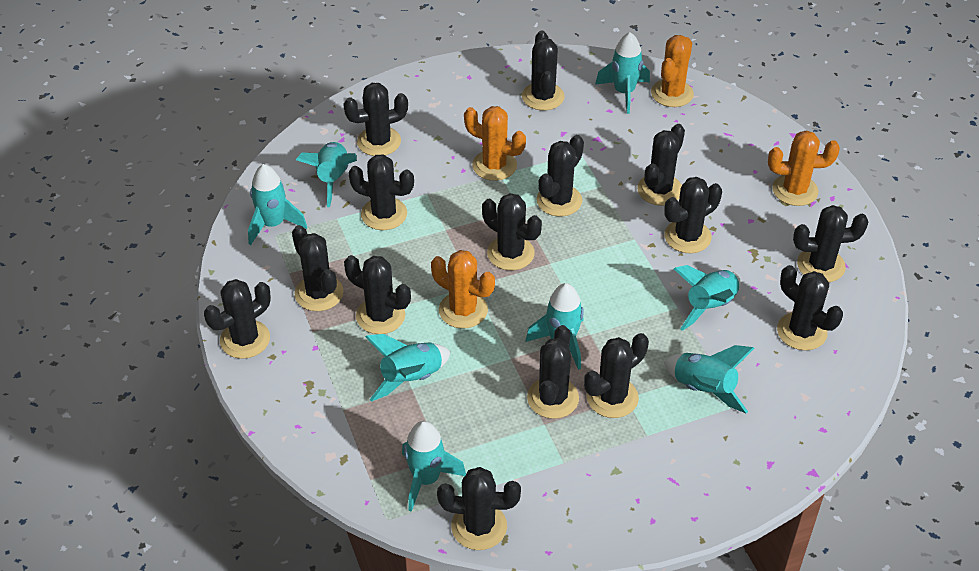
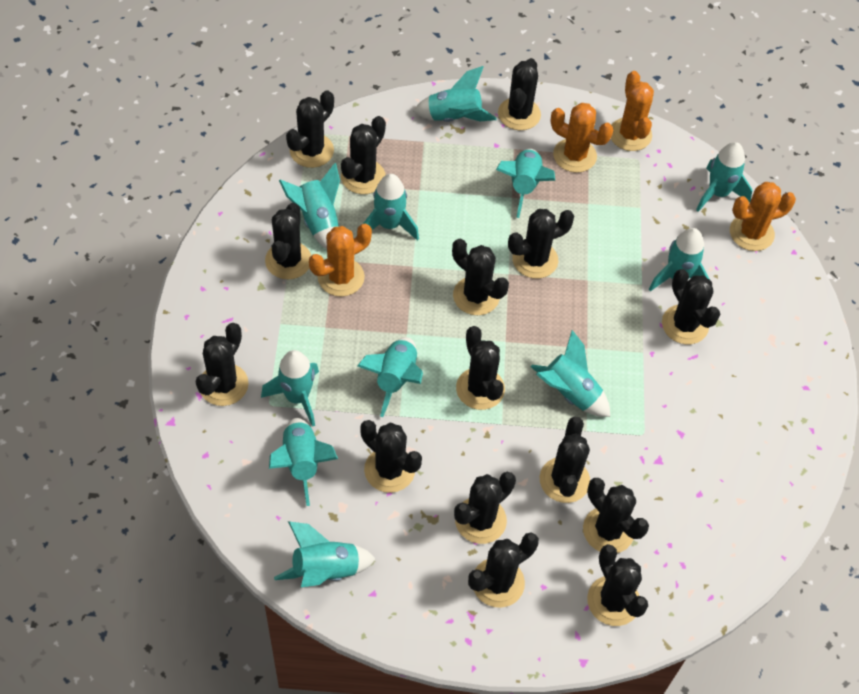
turquoise rocket: 8 -> 11

